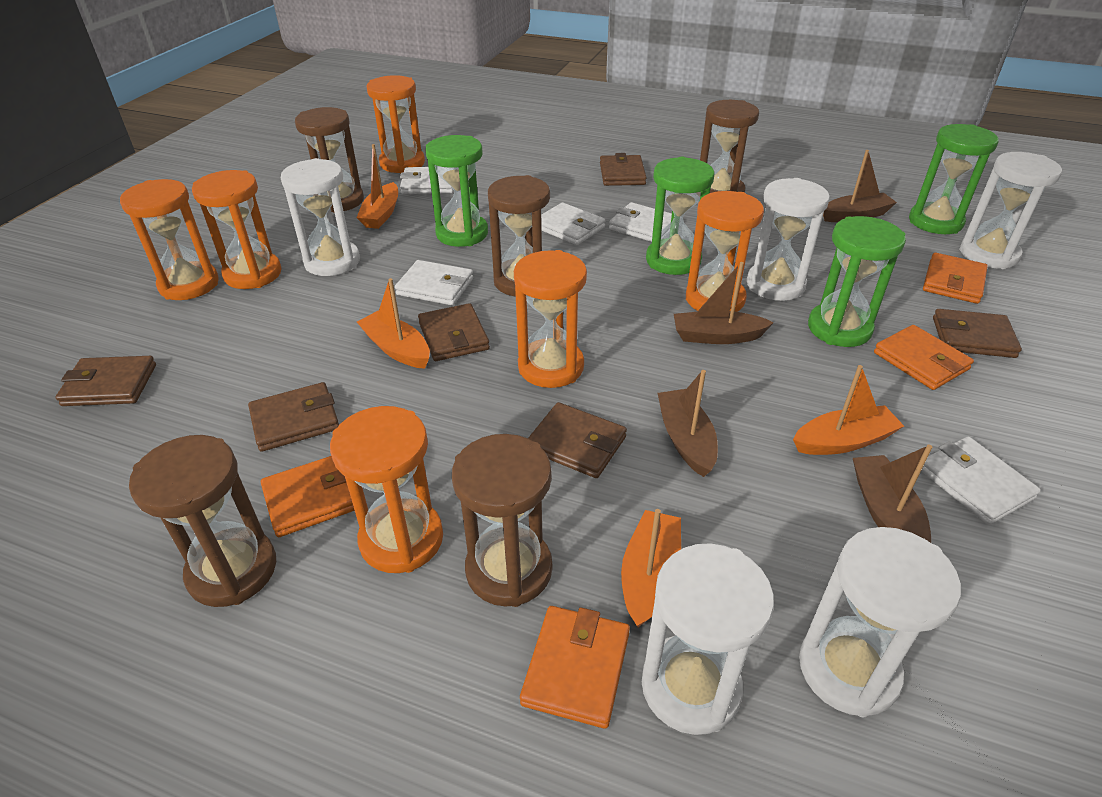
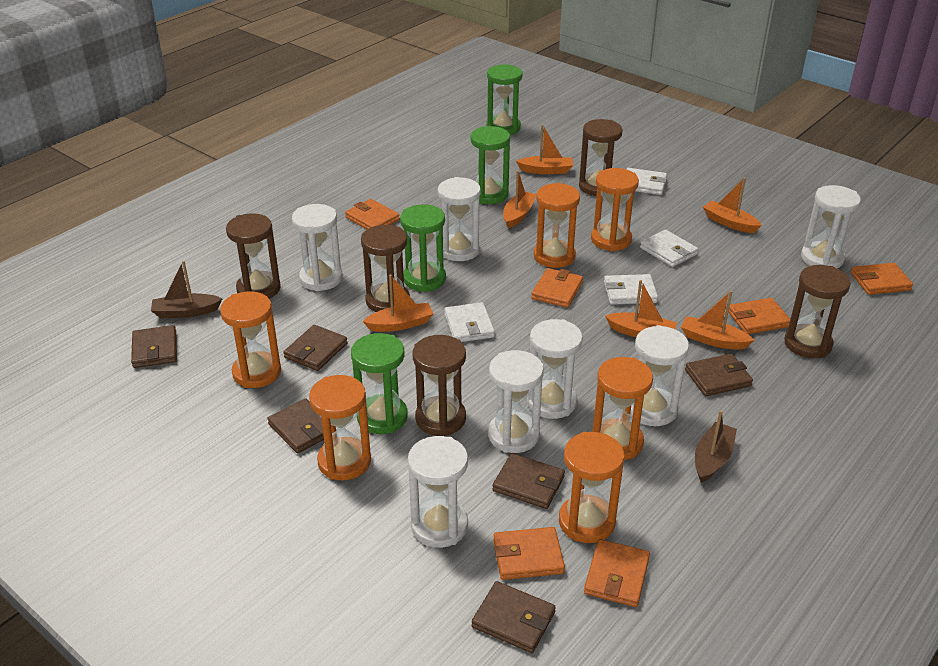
brown boat: 4 -> 2
orange boat: 4 -> 6
orange wallet: 4 -> 6
white hourglass: 5 -> 7
white wallet: 5 -> 4

